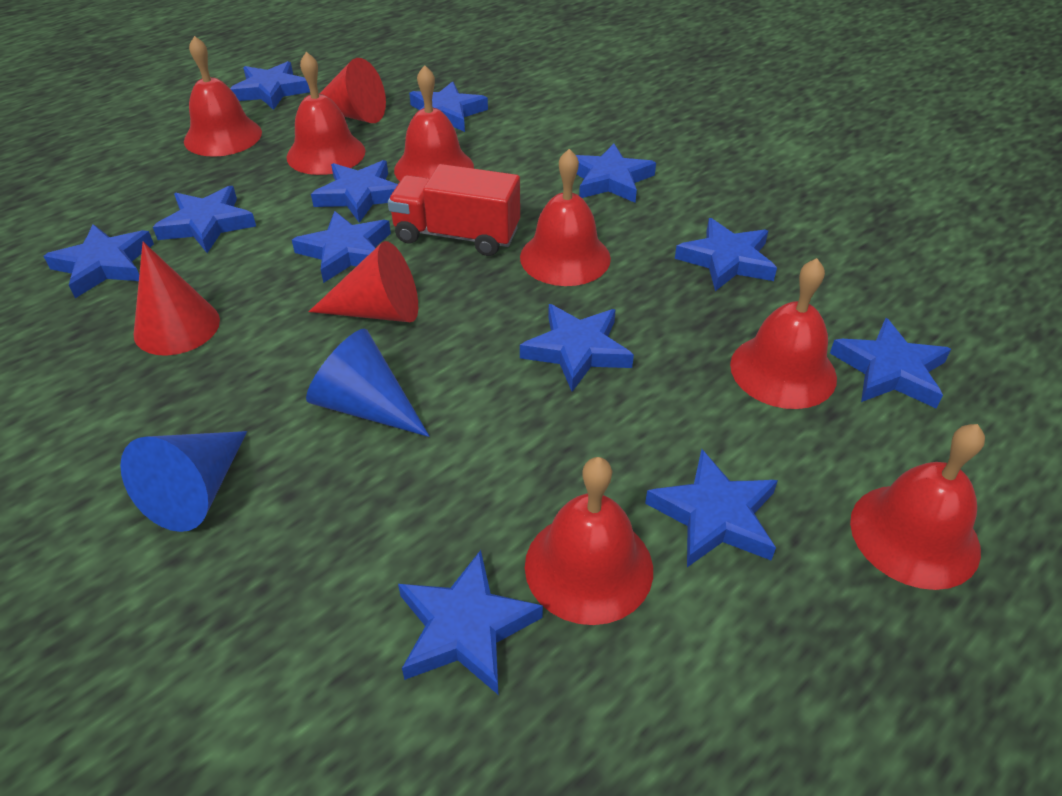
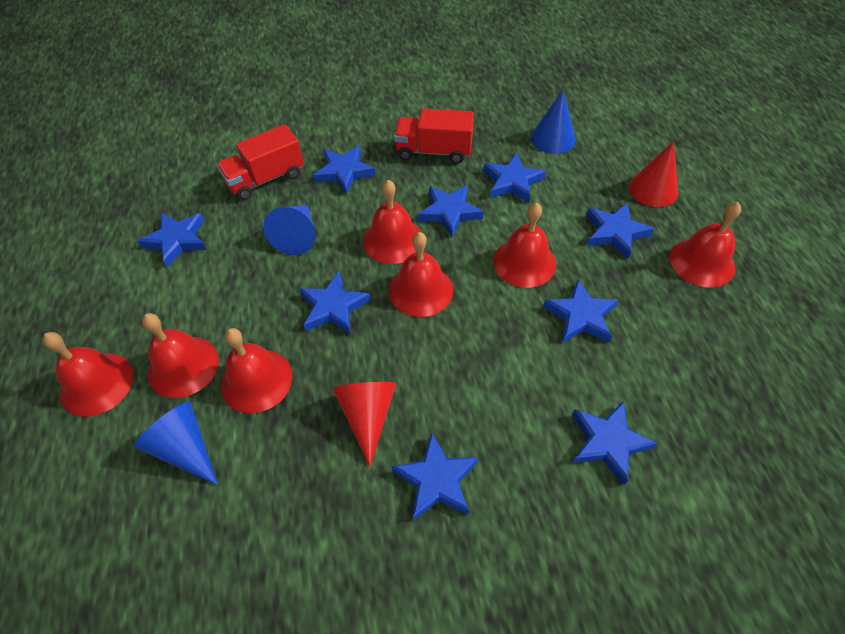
blue cone: 2 -> 3
blue star: 12 -> 9
red cone: 3 -> 2
red truck: 1 -> 2

